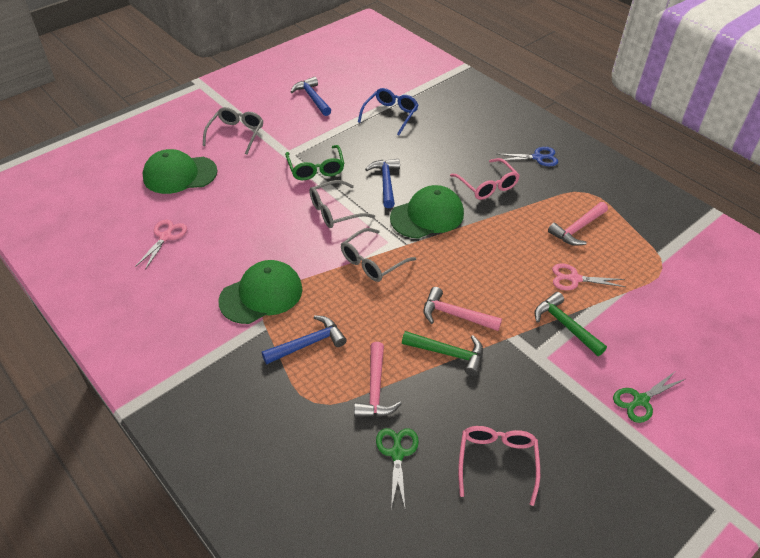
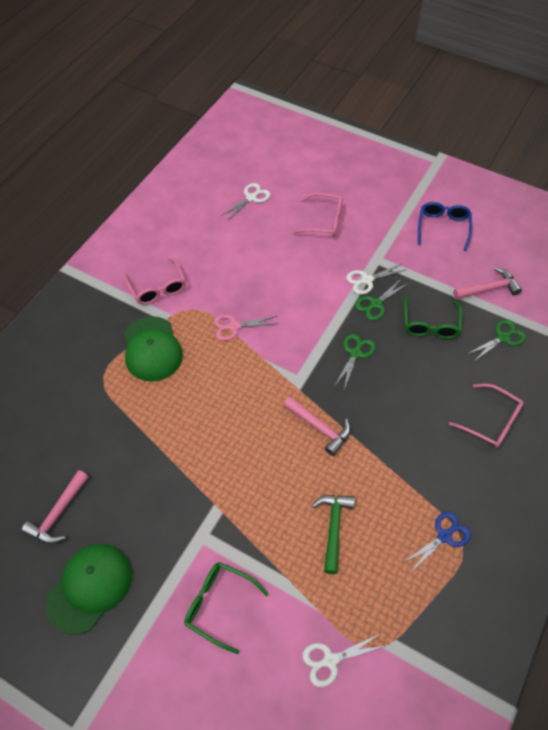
blue hammer: 3 -> 0
green cap: 3 -> 2
green glasses: 1 -> 2
green hammer: 2 -> 1
green scissors: 2 -> 3
grey glasses: 3 -> 0
pink glasses: 2 -> 3
pink scissors: 2 -> 1
white scissors: 0 -> 3

